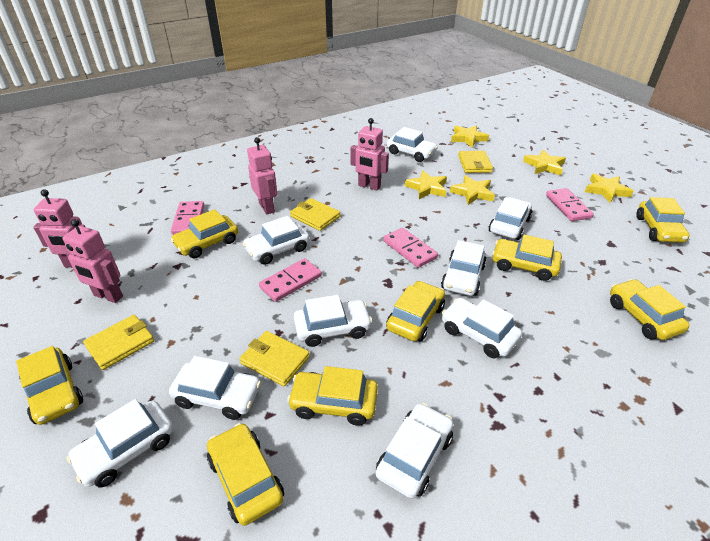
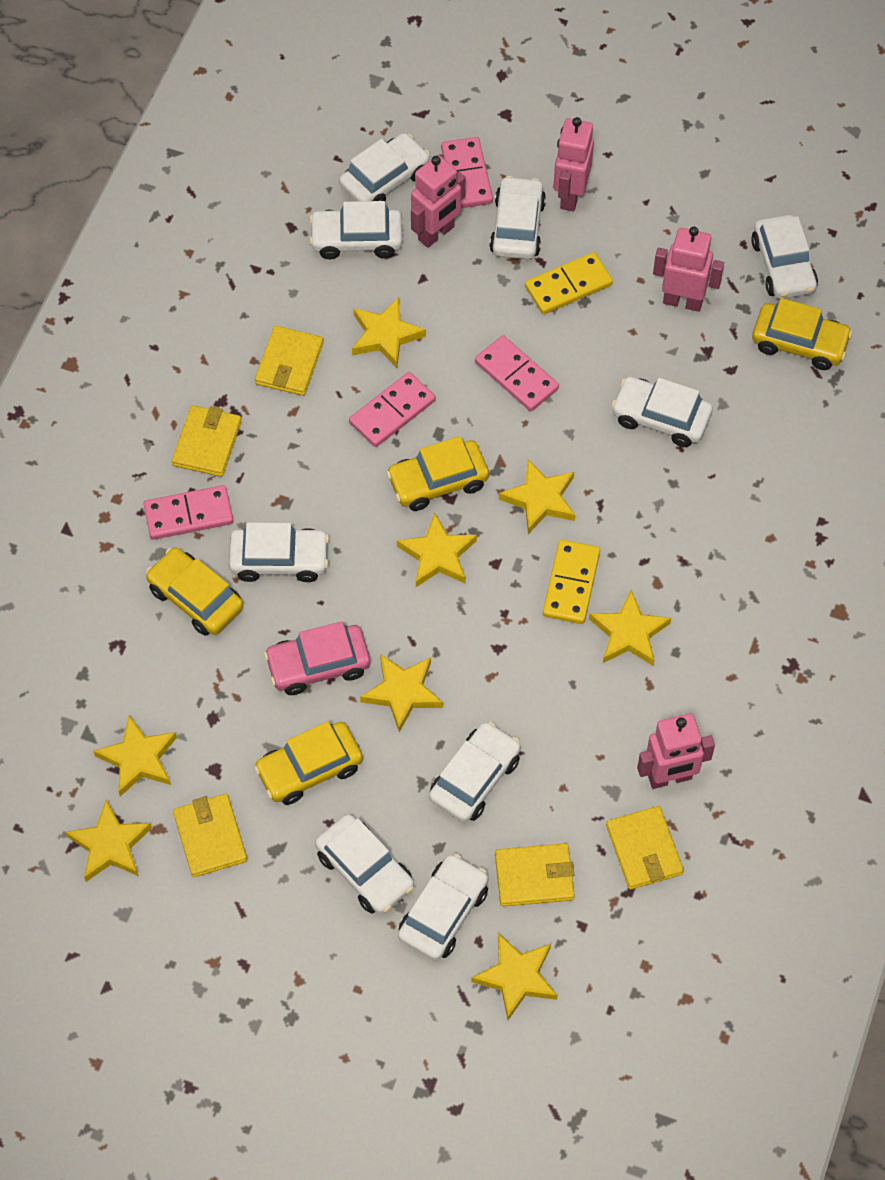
pink car: 0 -> 1
yellow car: 8 -> 4
yellow domino: 0 -> 2
yellow star: 5 -> 8
yellow wallet: 4 -> 5

